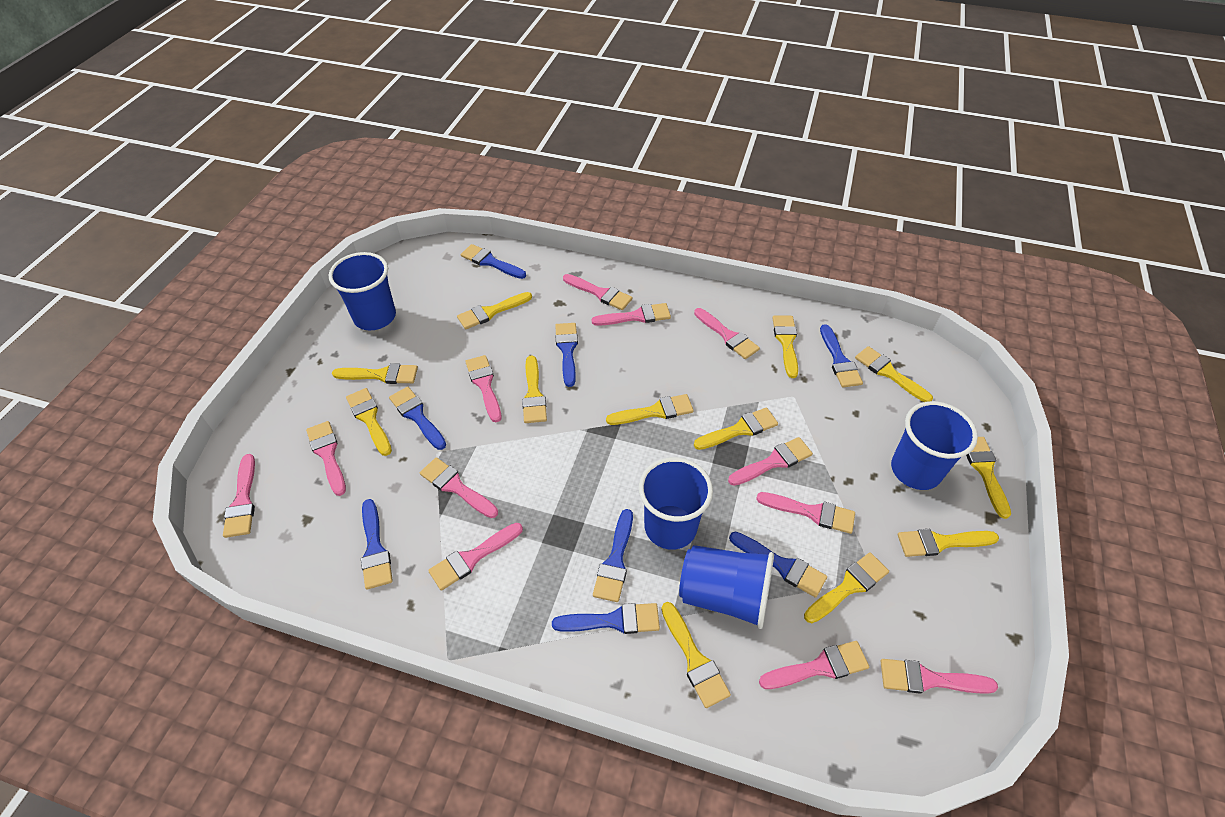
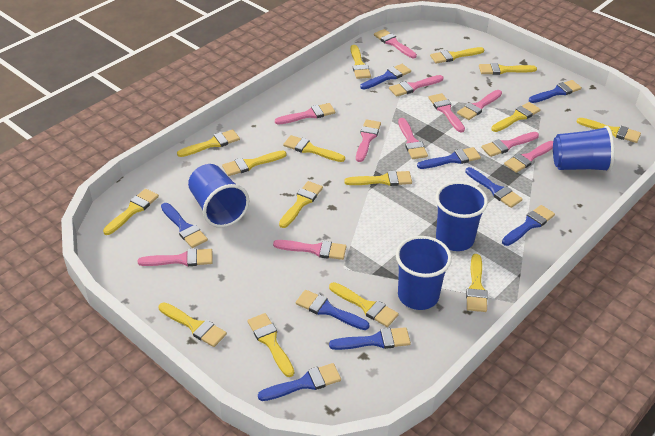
blue brush: 8 -> 9
pink brush: 12 -> 11
yellow brush: 12 -> 15

